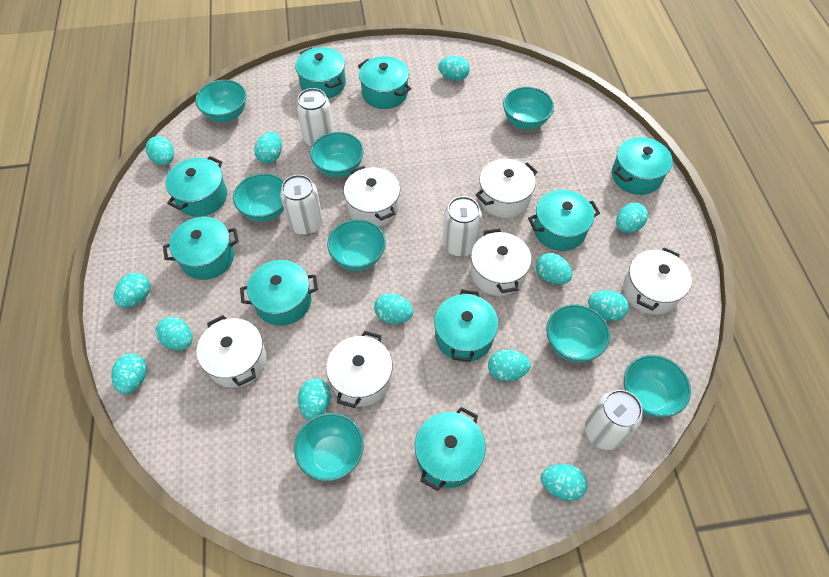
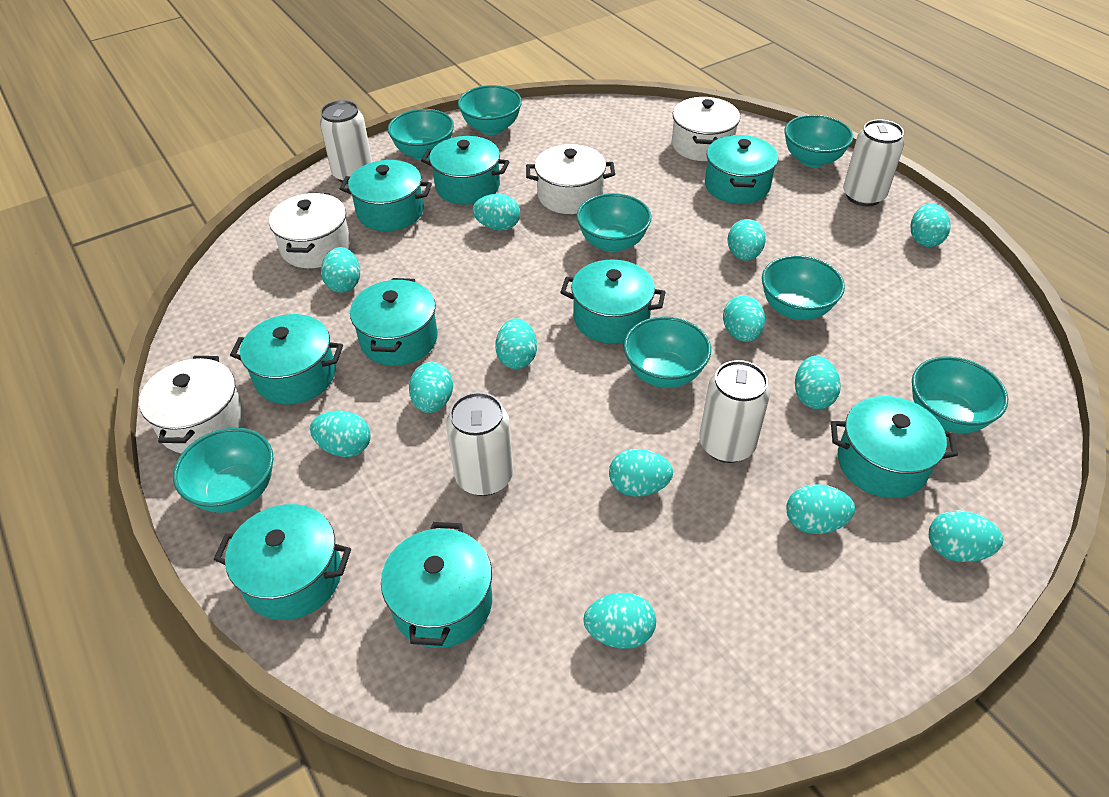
white pot: 6 -> 4

